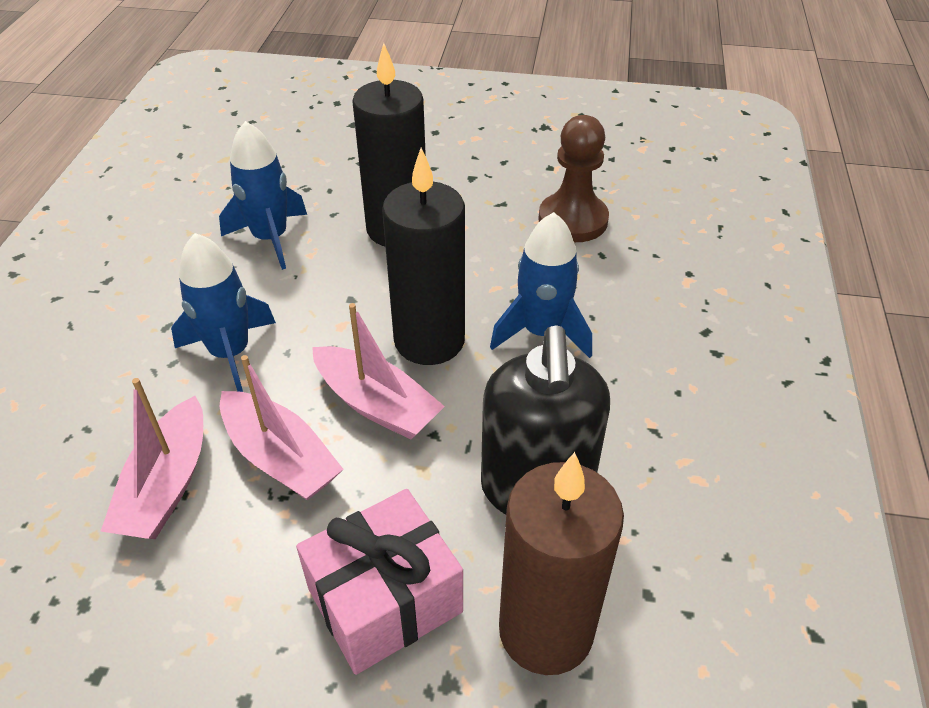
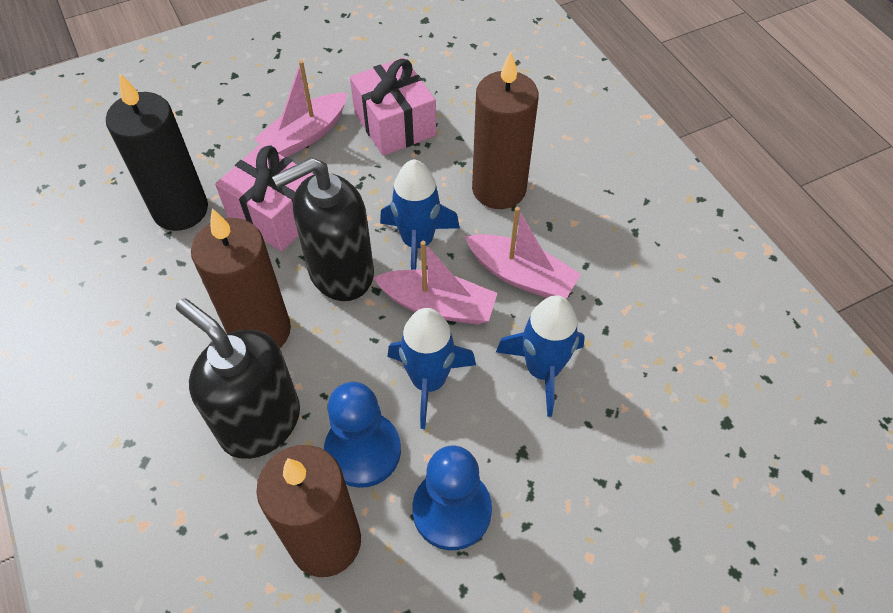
black candle: 2 -> 1
black soap dispenser: 1 -> 2
blue pawn: 0 -> 2
brown candle: 1 -> 3
brown pawn: 1 -> 0
pink gift: 1 -> 2

